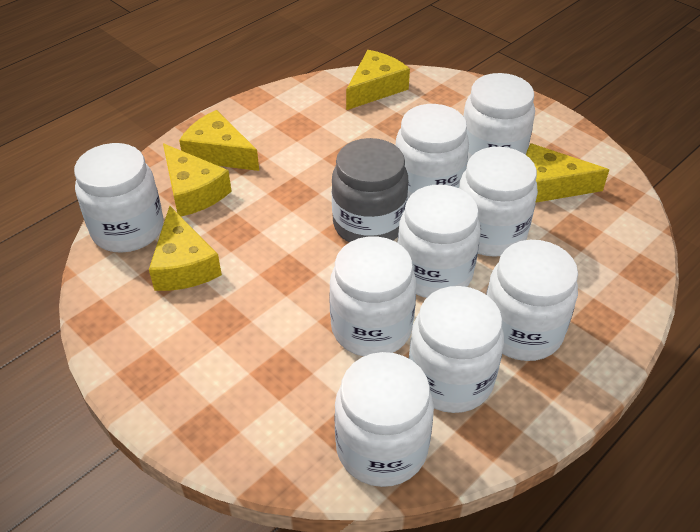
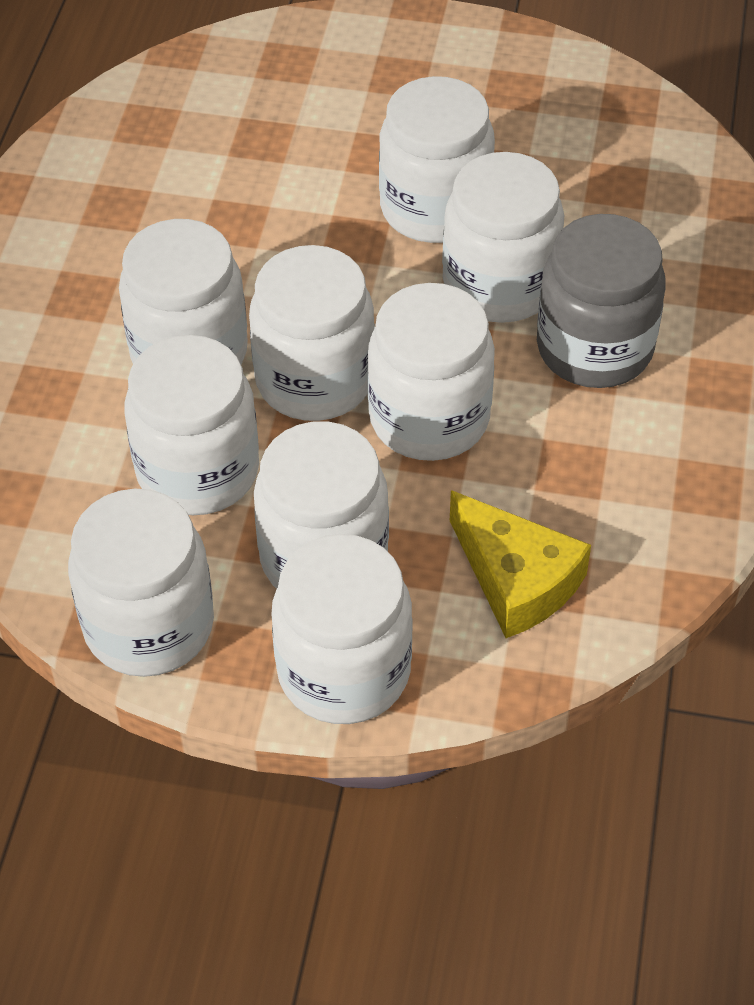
yellow cheese: 5 -> 1

